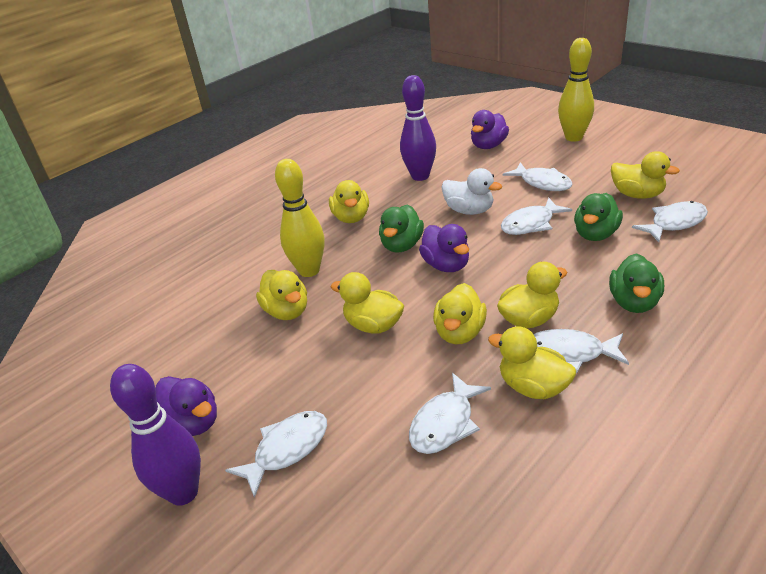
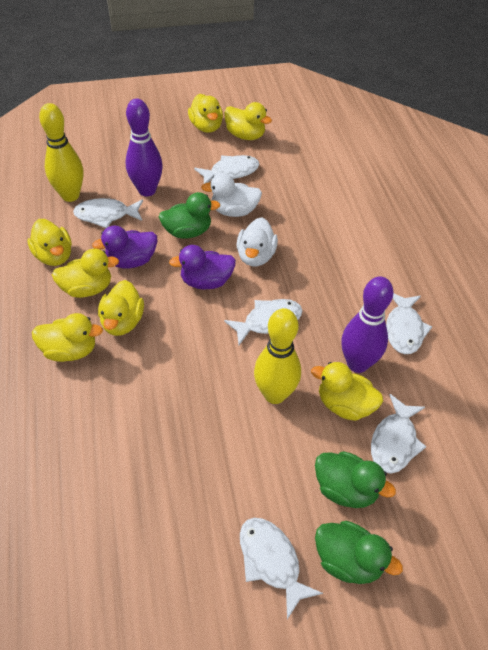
purple duck: 3 -> 2
white duck: 1 -> 2

